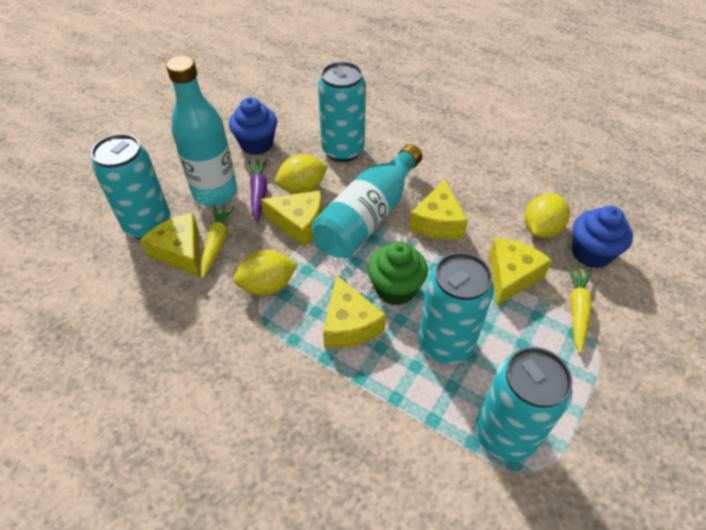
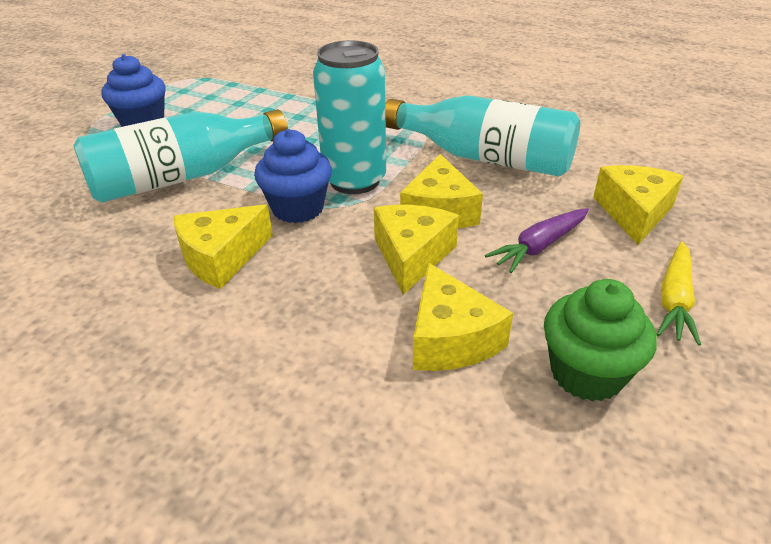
turquoise can: 4 -> 1
yellow carrot: 2 -> 1
yellow lemon: 3 -> 0

